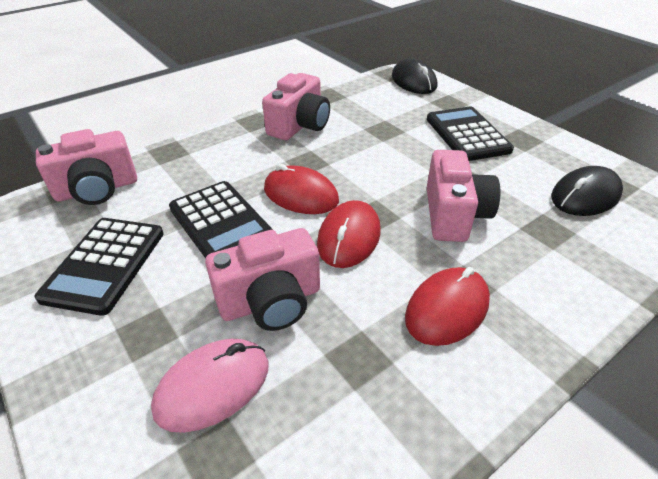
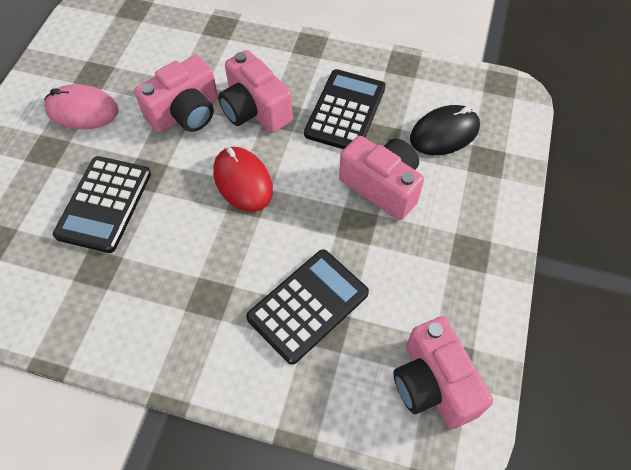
black mouse: 2 -> 1
red mouse: 3 -> 1

